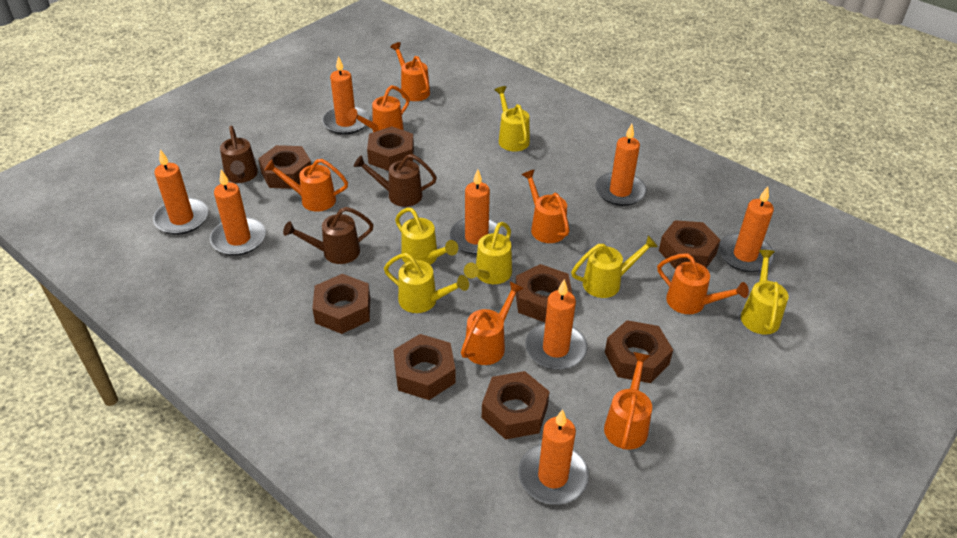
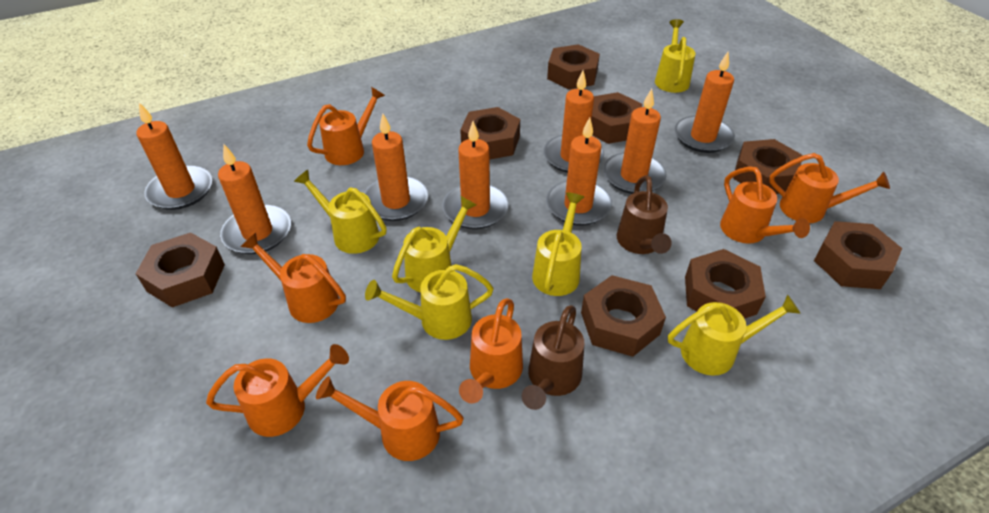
brown watering can: 3 -> 2

